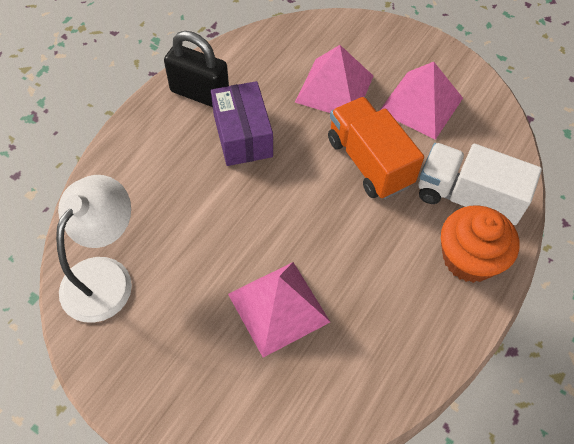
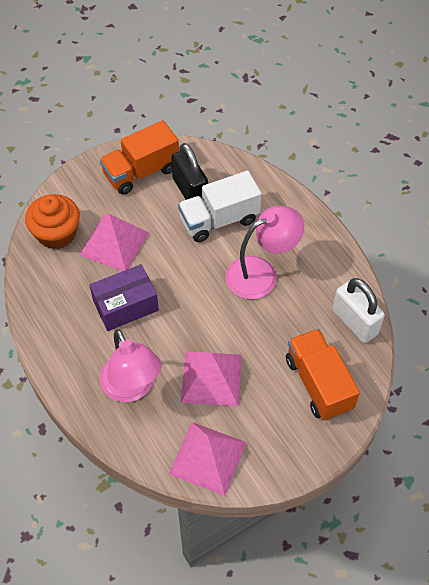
orange truck: 1 -> 2
pink lamp: 0 -> 2
white lamp: 1 -> 0
white padlock: 0 -> 1

